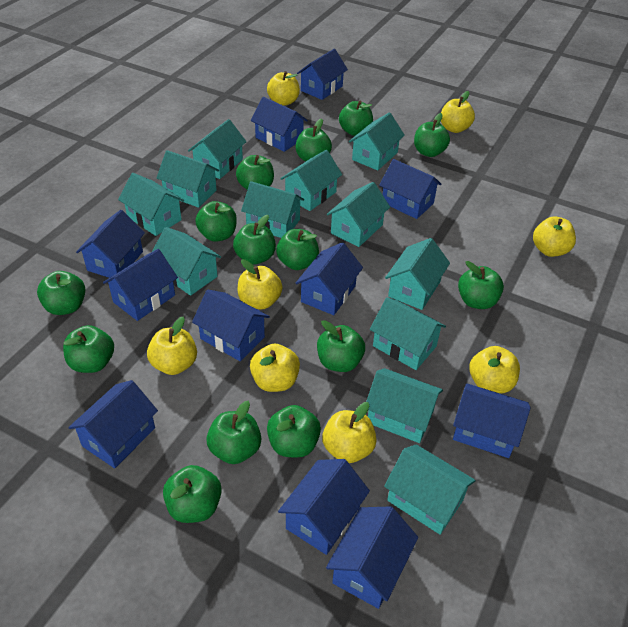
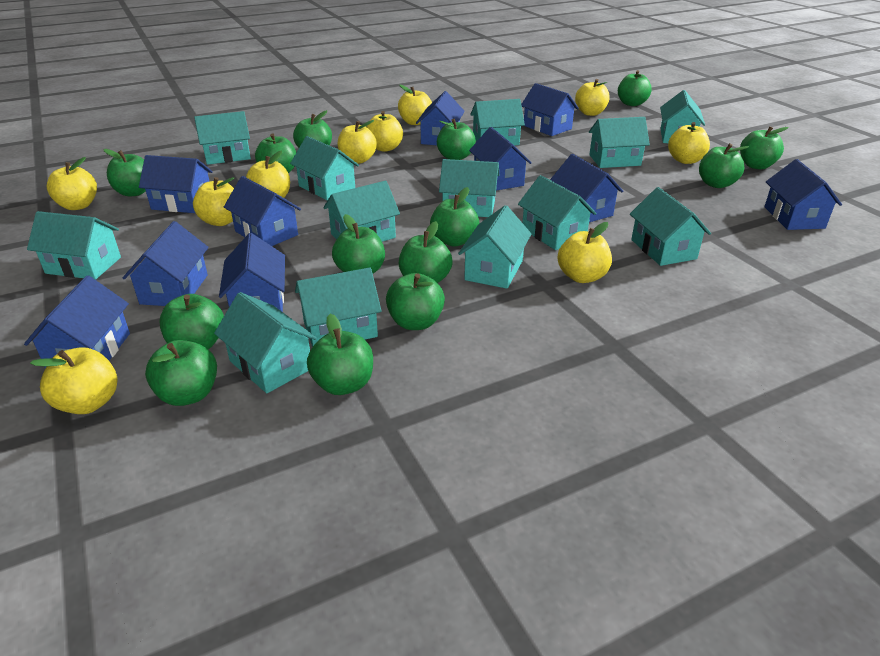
blue house: 11 -> 10
turquoise house: 12 -> 13
yellow apple: 8 -> 10

